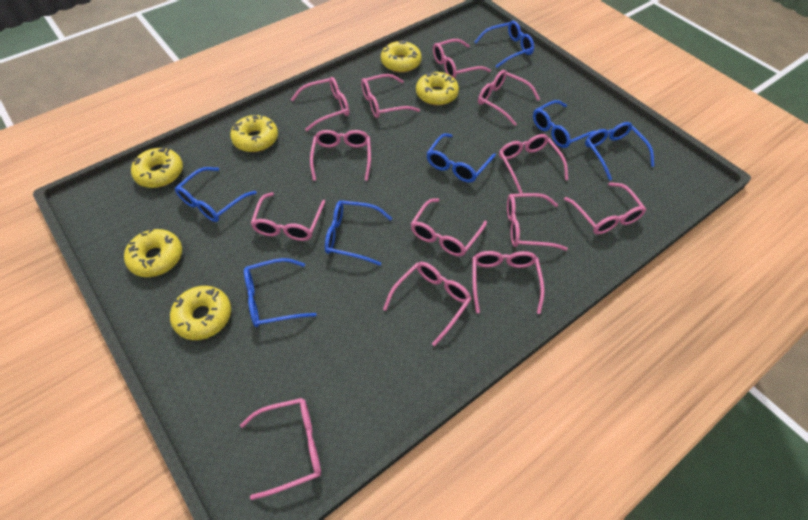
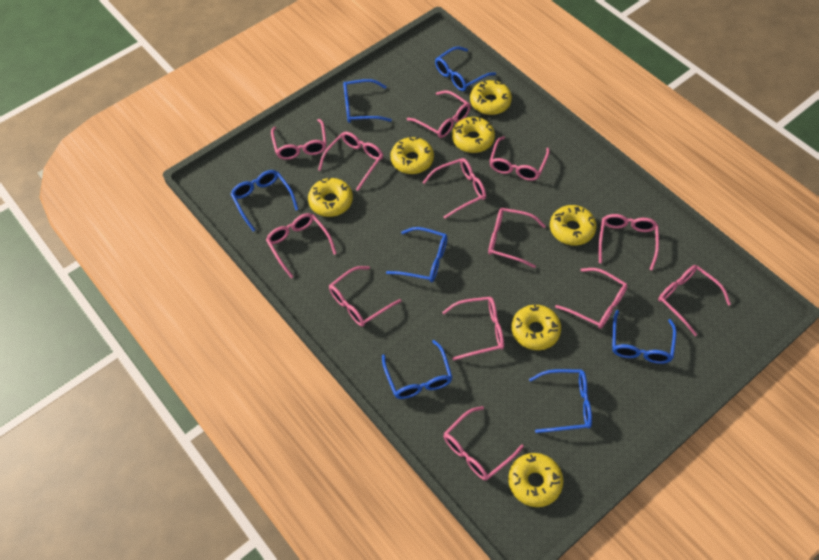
yellow donut: 6 -> 7

